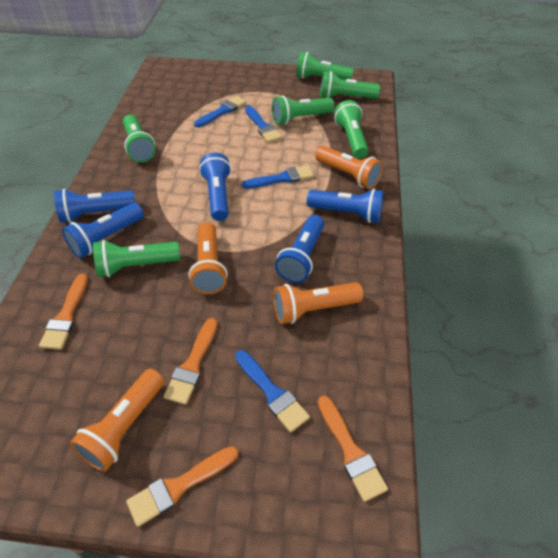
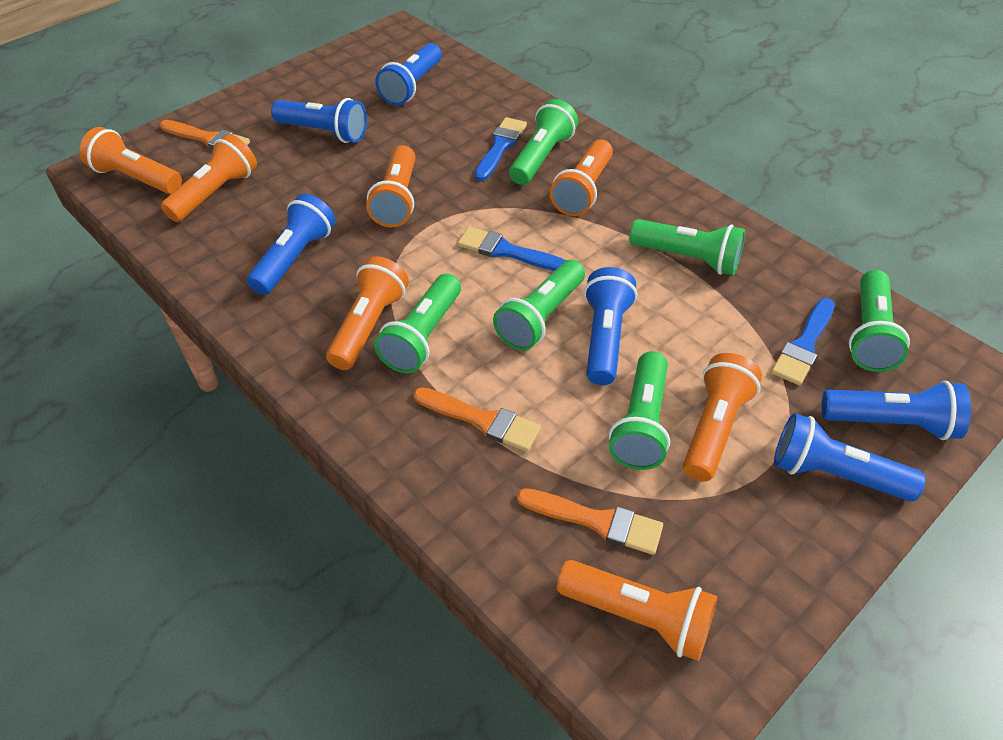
blue brush: 4 -> 3
blue flashlight: 5 -> 6
orange brush: 4 -> 3
orange flashlight: 4 -> 7

